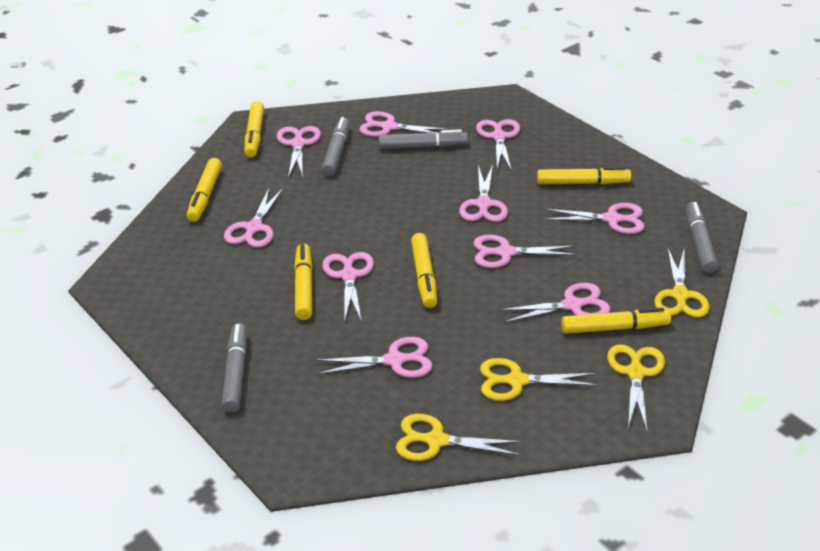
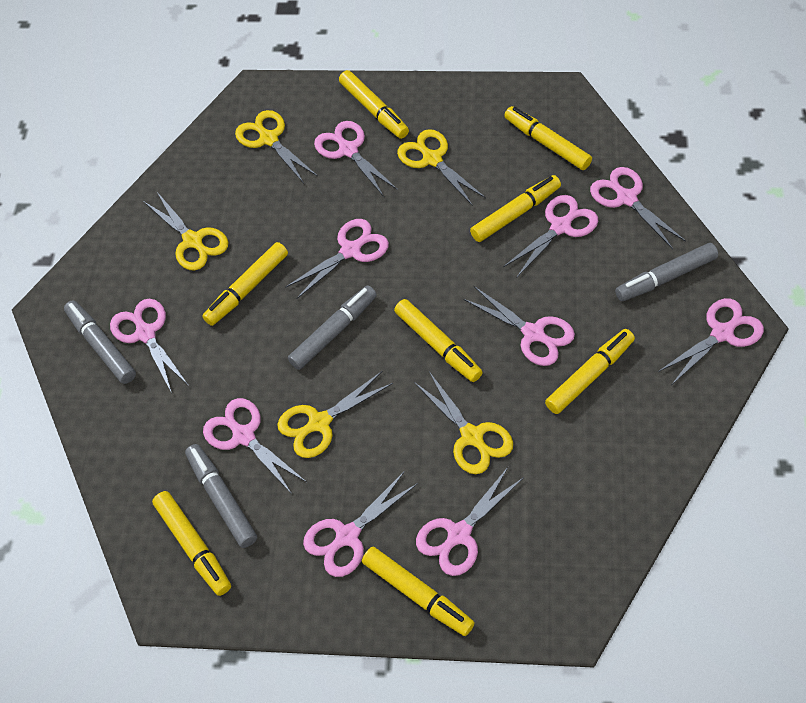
yellow marker: 6 -> 8
yellow scissors: 4 -> 5

